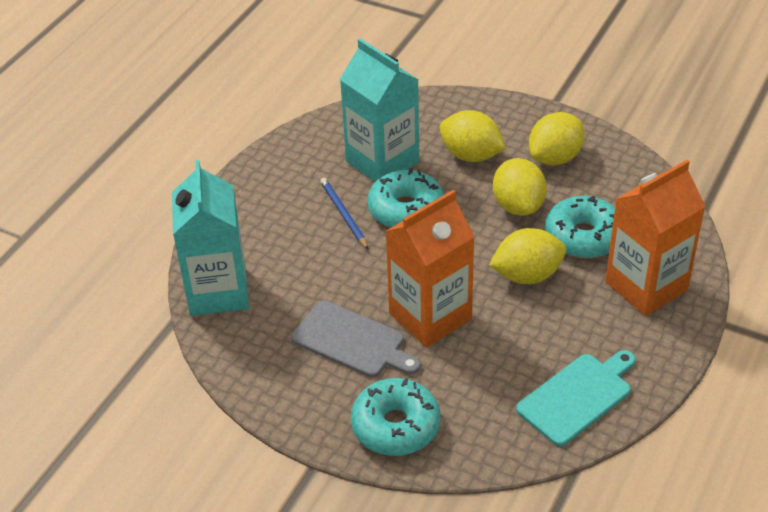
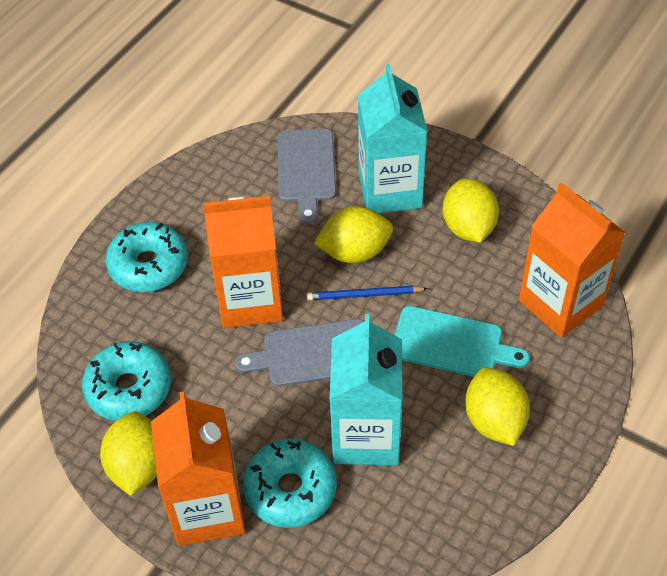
grey cutting board: 1 -> 2
orange carton: 2 -> 3

